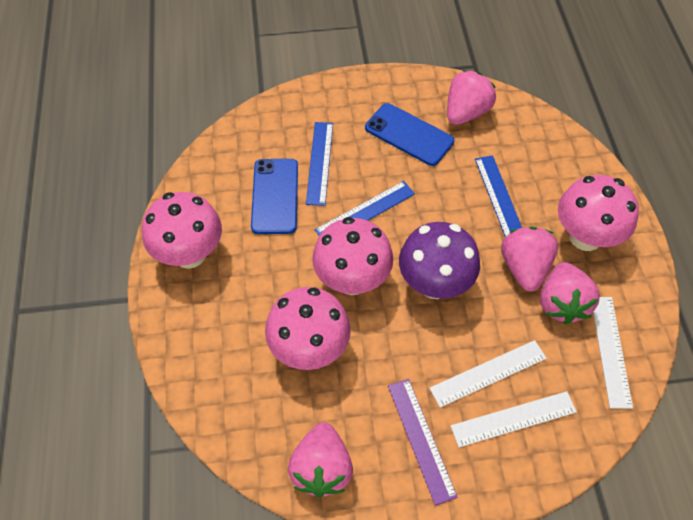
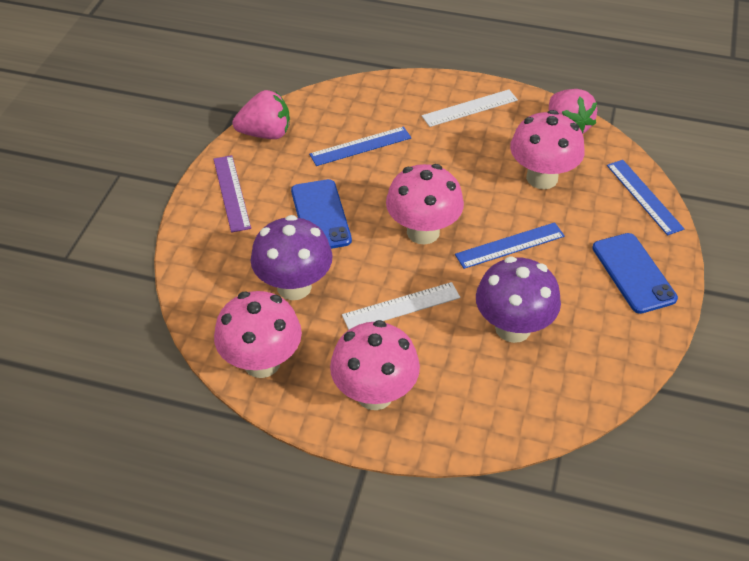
pink strawberry: 4 -> 2
purple mushroom: 1 -> 2
white ruler: 3 -> 2

